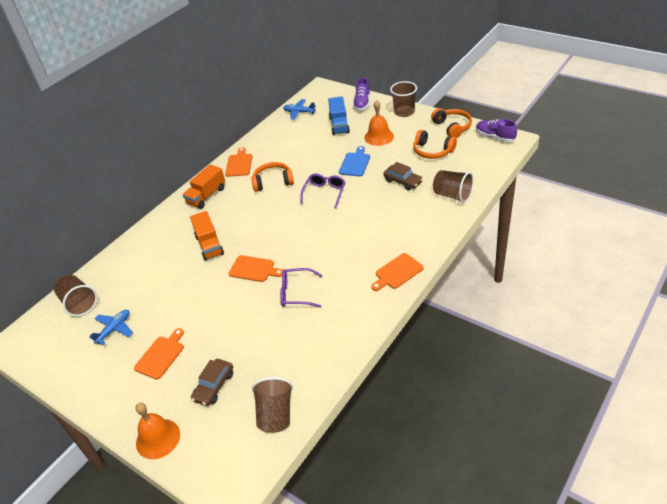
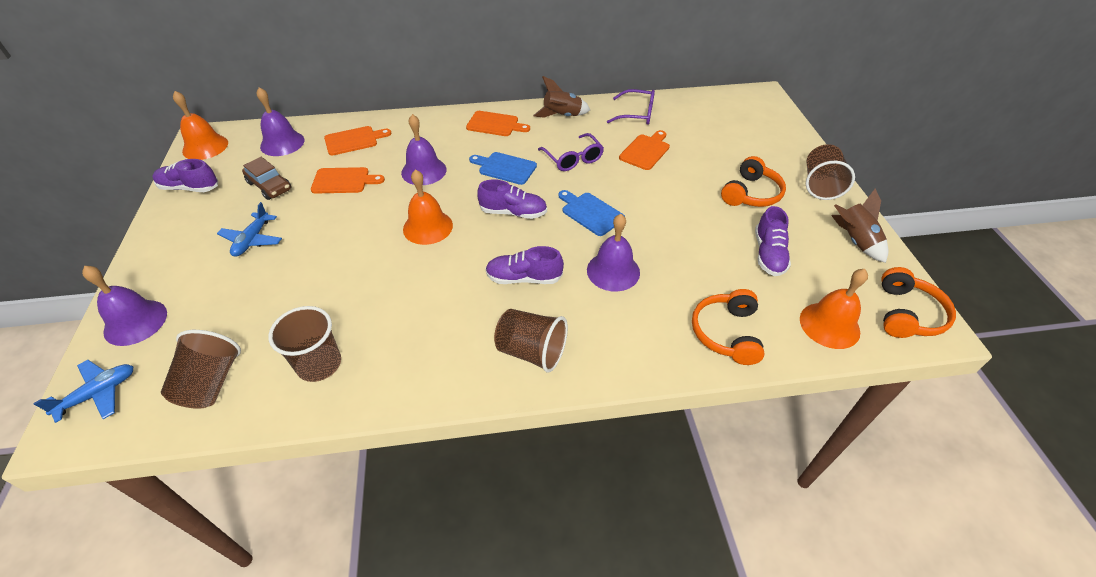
blue cutting board: 1 -> 2
blue truck: 1 -> 0
brown car: 2 -> 1
brown rocket: 0 -> 2
orange bell: 2 -> 3
orange truck: 2 -> 0
purple bell: 0 -> 4
purple shoe: 2 -> 4

